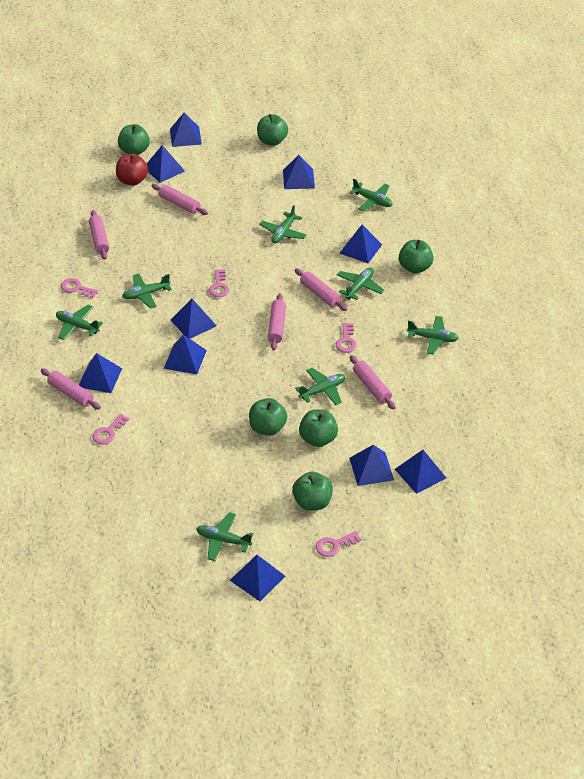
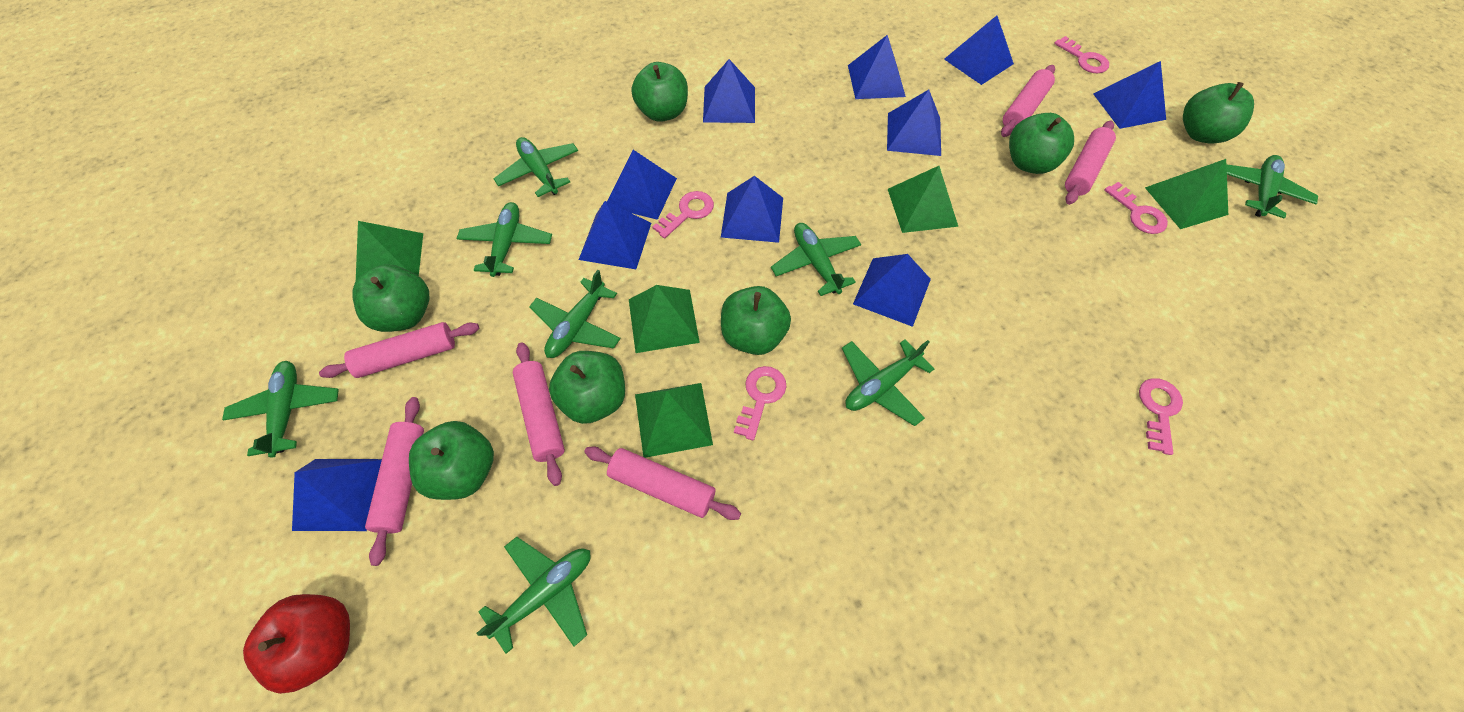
green apple: 6 -> 7
green pyramid: 0 -> 5

